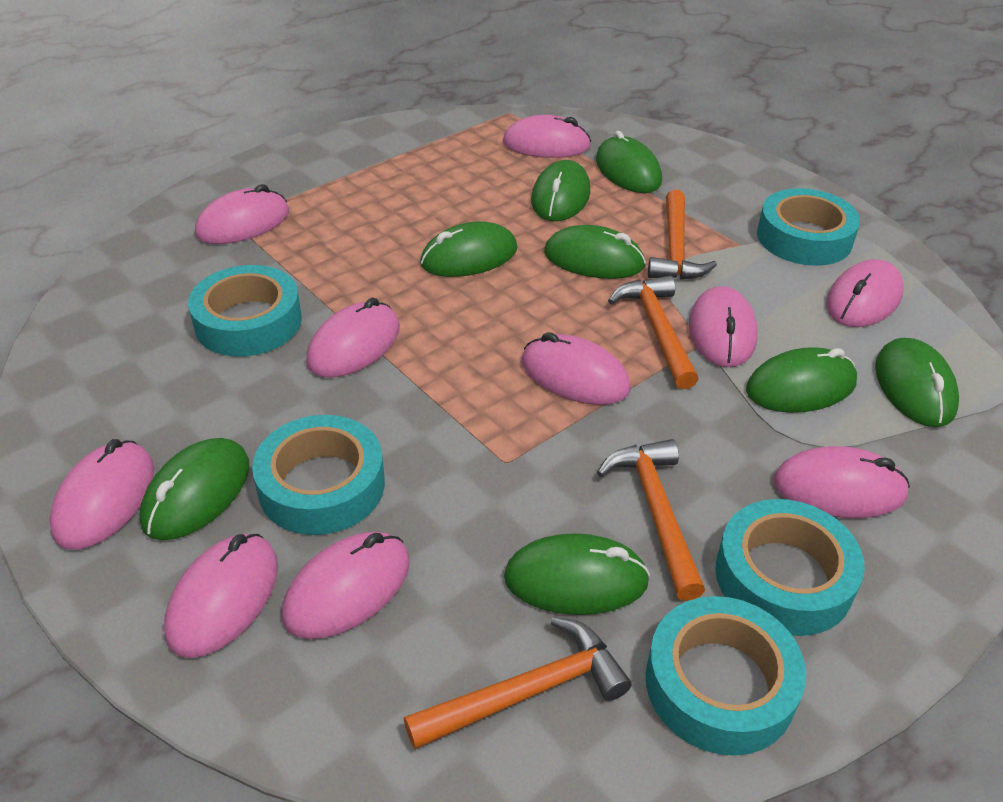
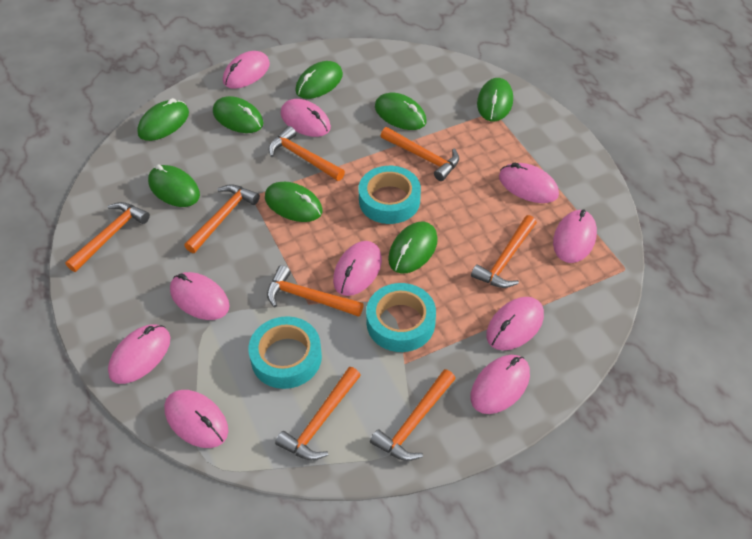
orange hammer: 4 -> 8
turquoise tape: 5 -> 3

